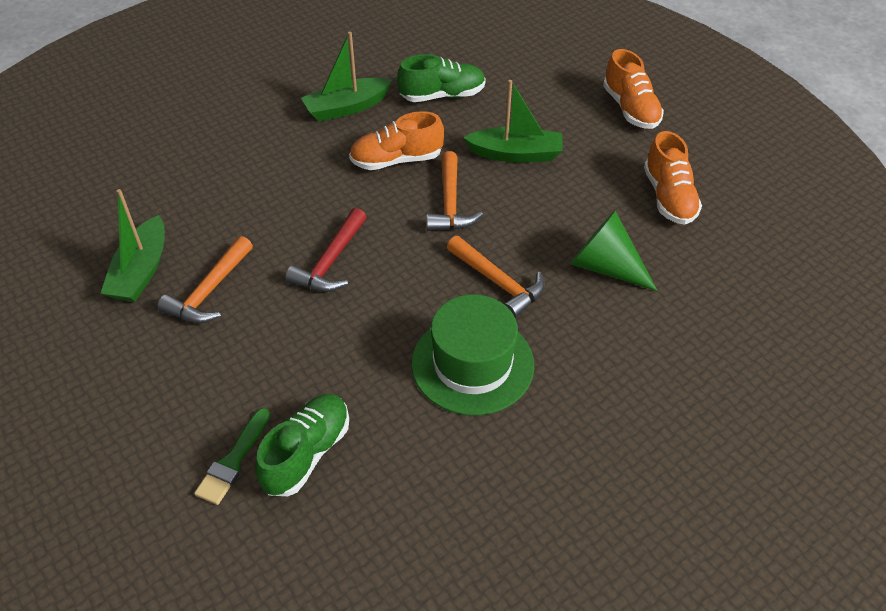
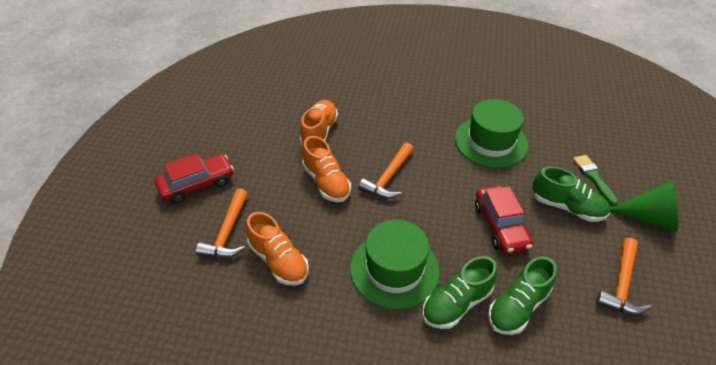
green boat: 3 -> 0
green hat: 1 -> 2
green shoe: 2 -> 3
red car: 0 -> 2
red hammer: 1 -> 0

